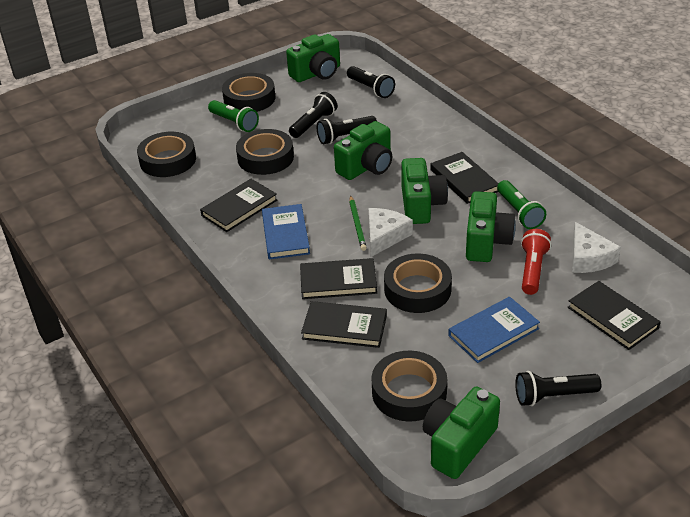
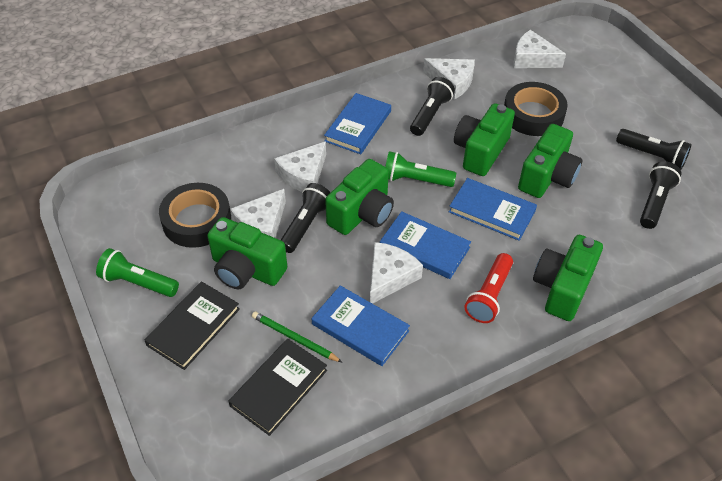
black book: 5 -> 2
black tape: 5 -> 2
blue book: 2 -> 4
white cheese: 2 -> 5

